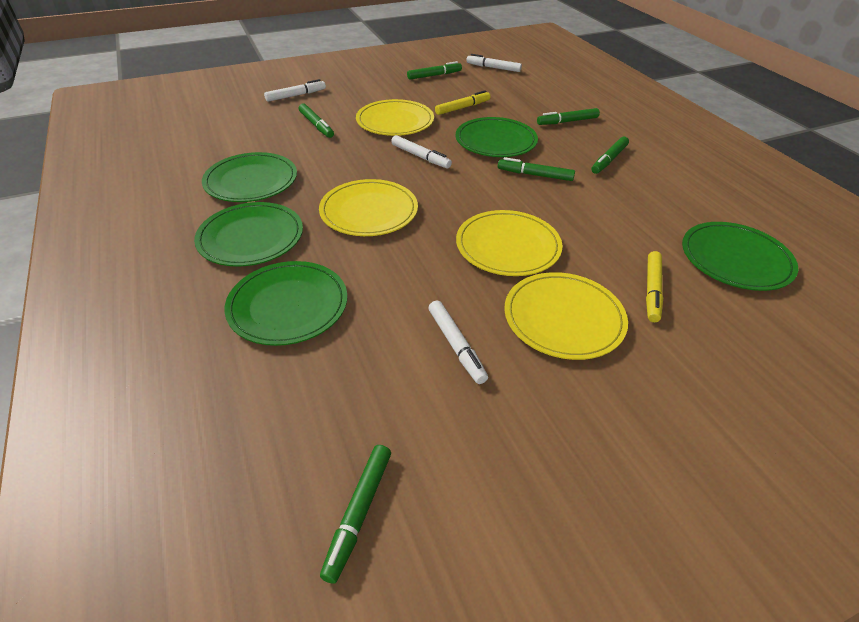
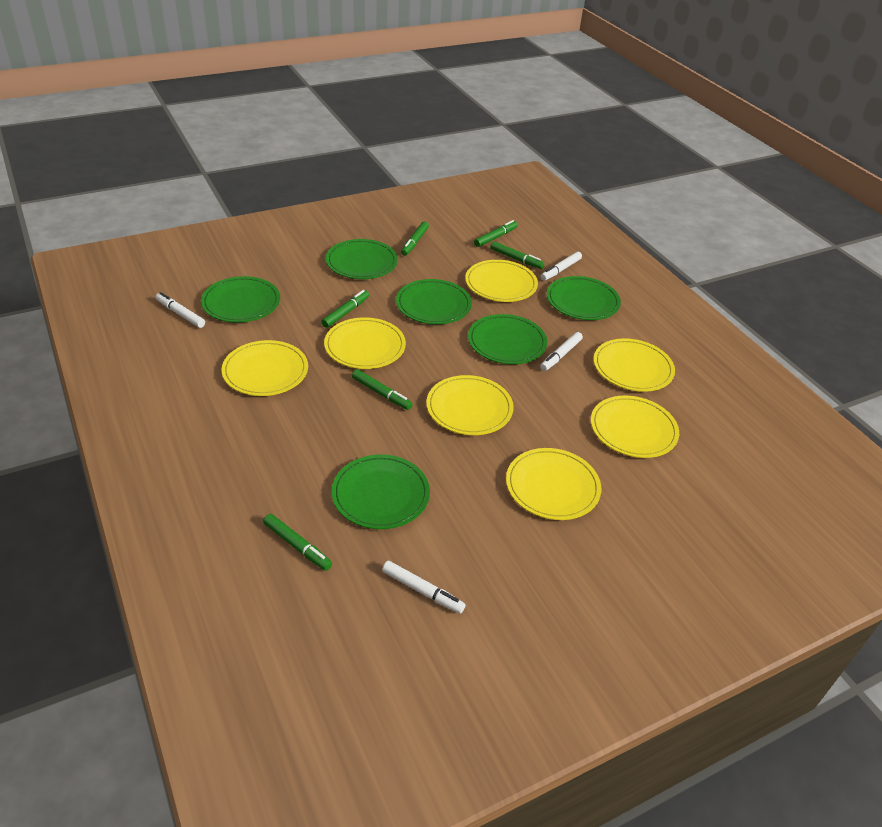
green plate: 5 -> 6
yellow marker: 2 -> 0
yellow plate: 4 -> 7

